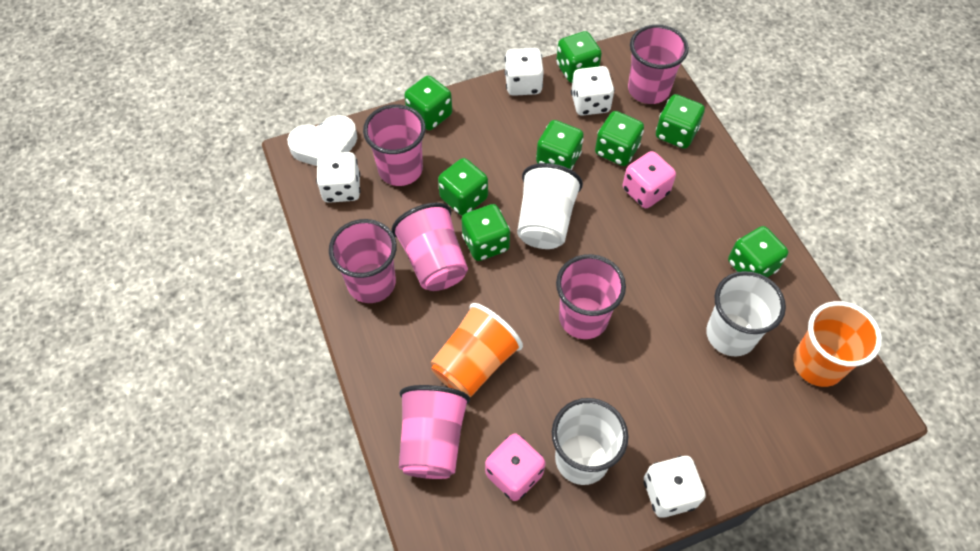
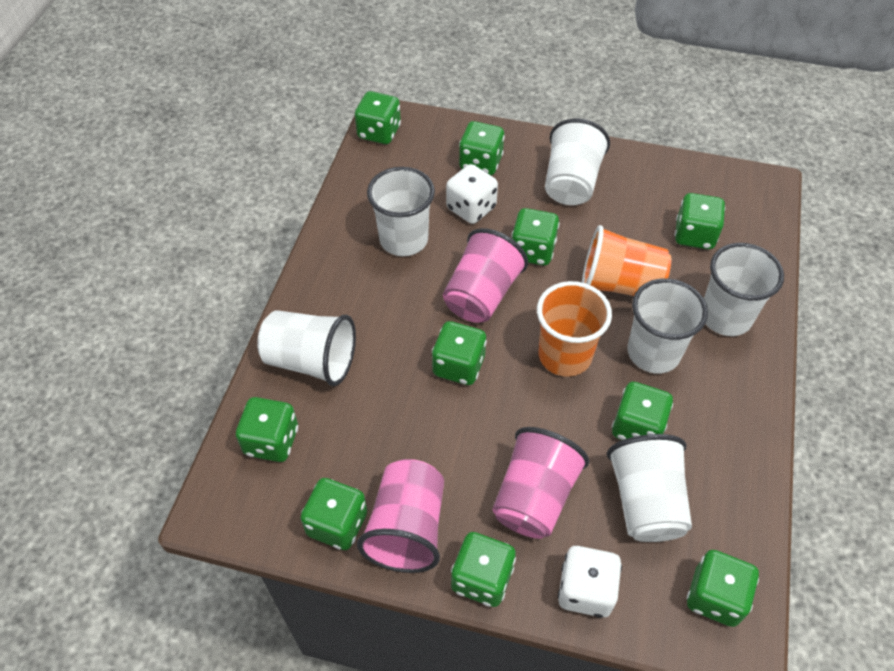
green dice: 8 -> 10
pink cup: 6 -> 3
pink dice: 2 -> 0
white cup: 3 -> 6
white dice: 4 -> 2
white heart: 1 -> 0

